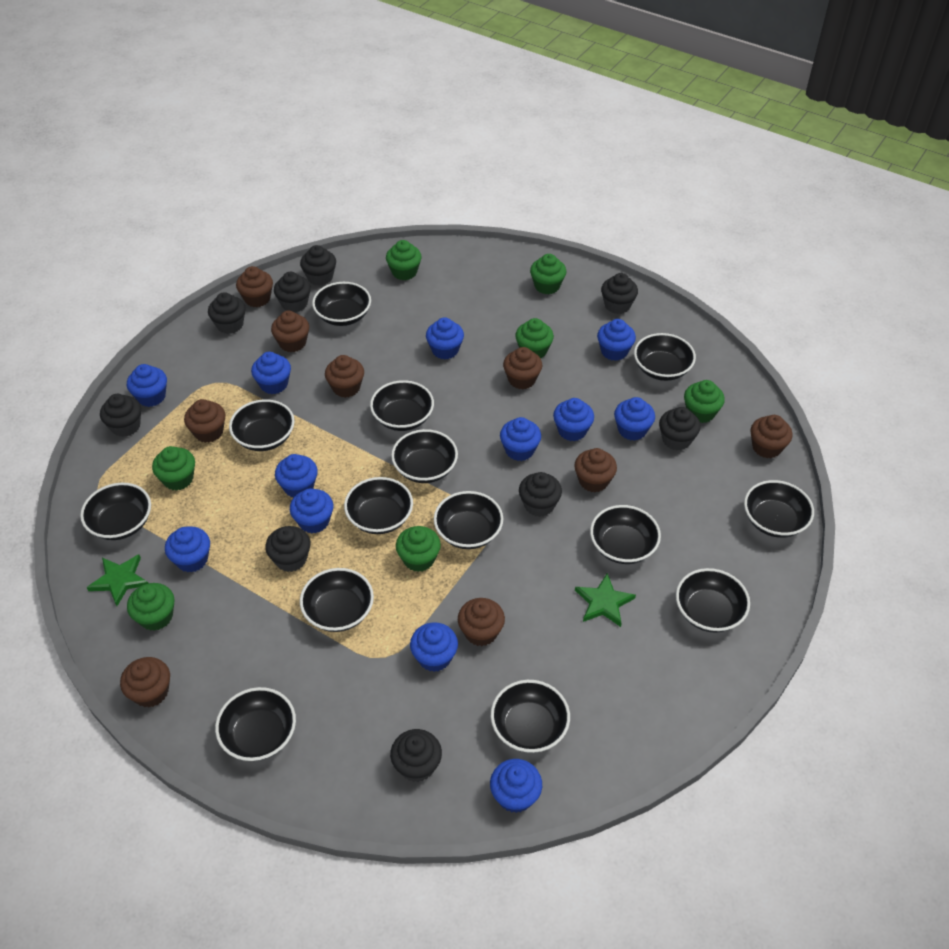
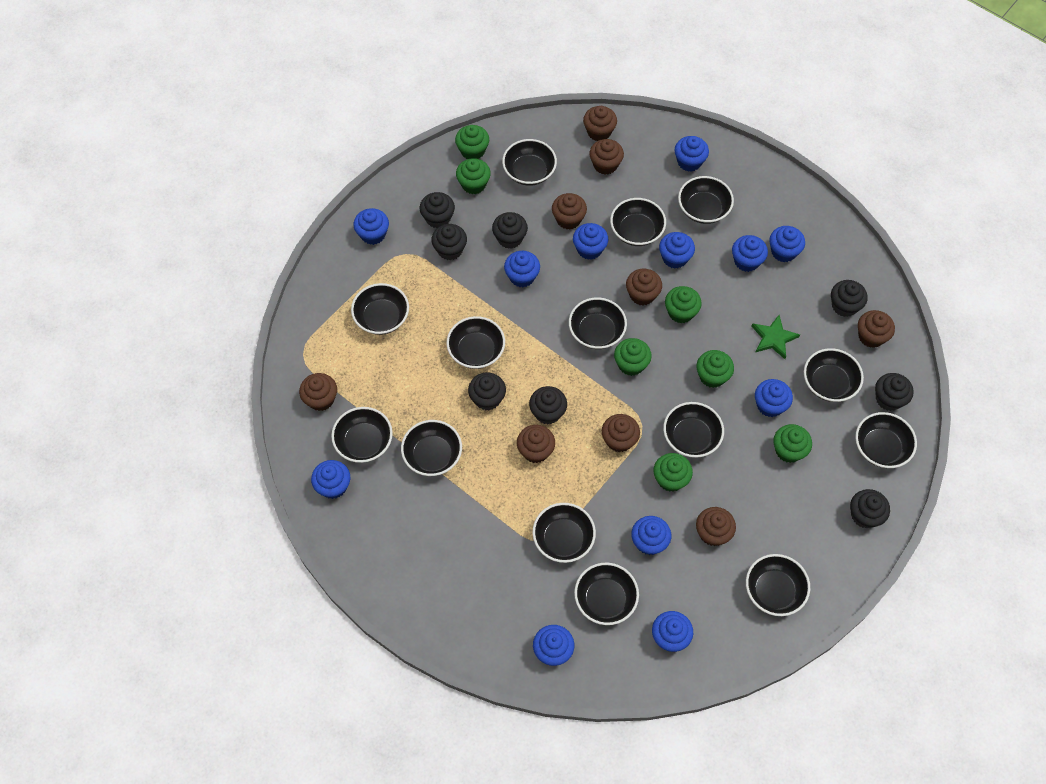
black cupcake: 9 -> 8
green star: 2 -> 1

